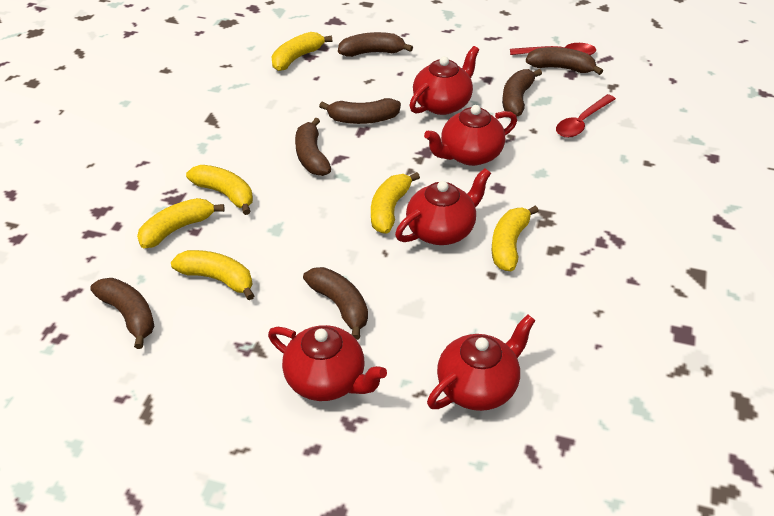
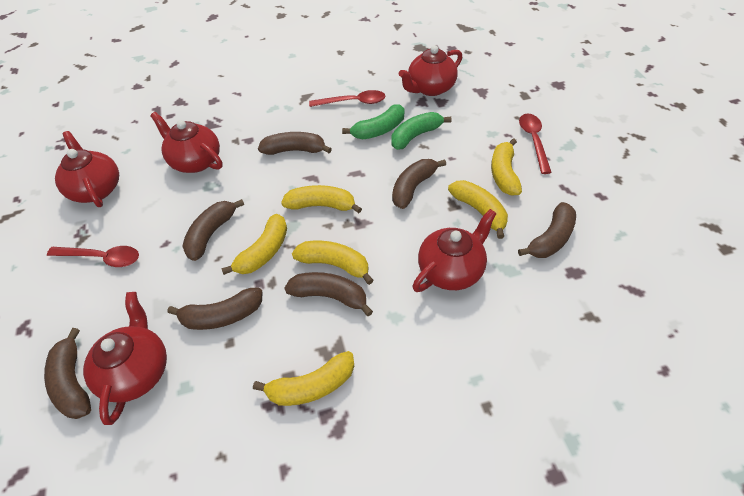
green banana: 0 -> 2
red spoon: 2 -> 3

